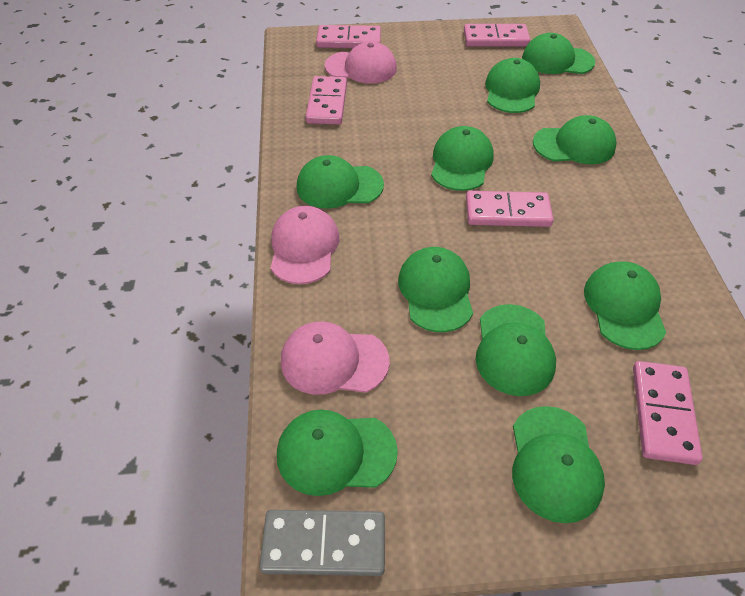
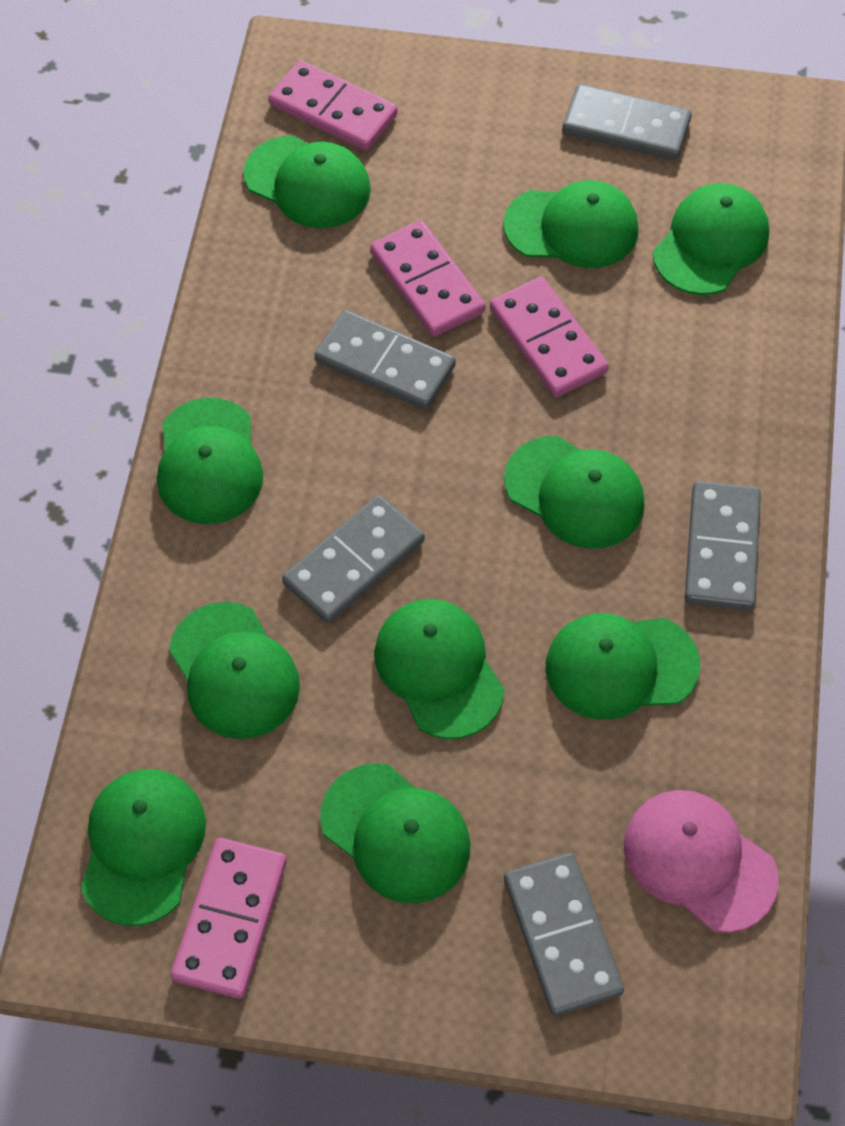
grey domino: 1 -> 5
pink cap: 3 -> 1
pink domino: 5 -> 4

